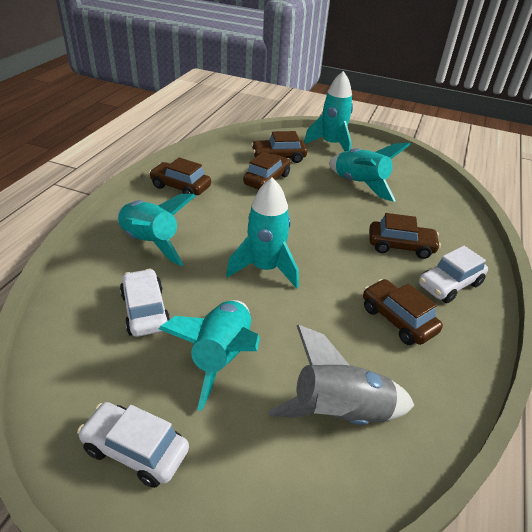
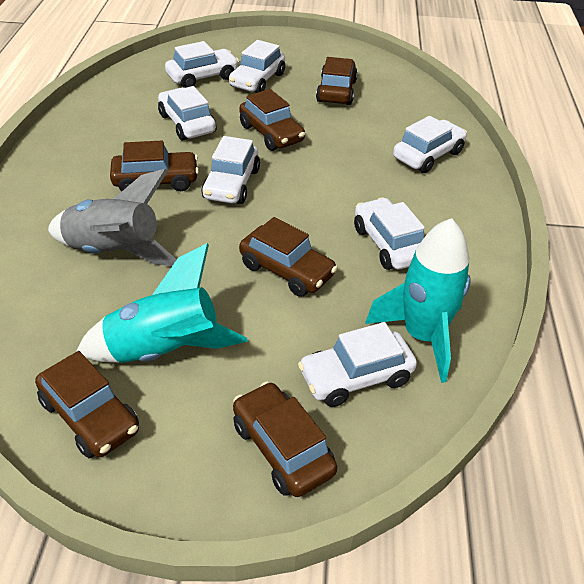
brown car: 5 -> 6
turquoise rocket: 5 -> 2
white car: 3 -> 7

